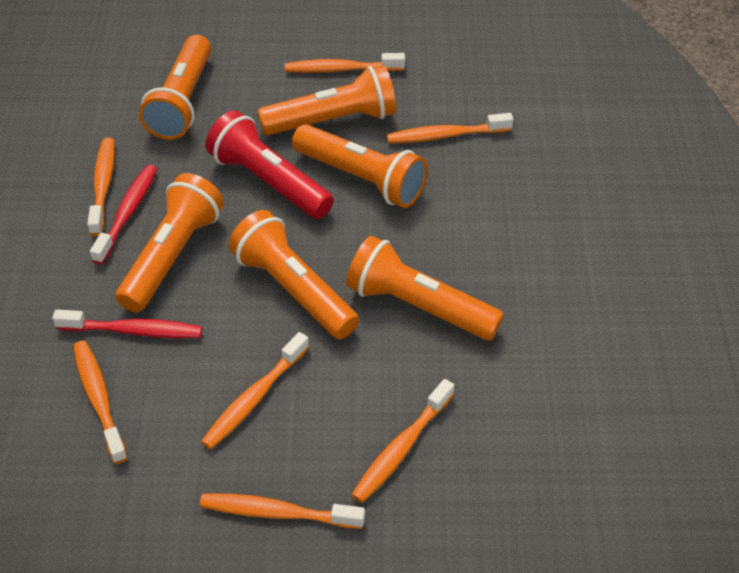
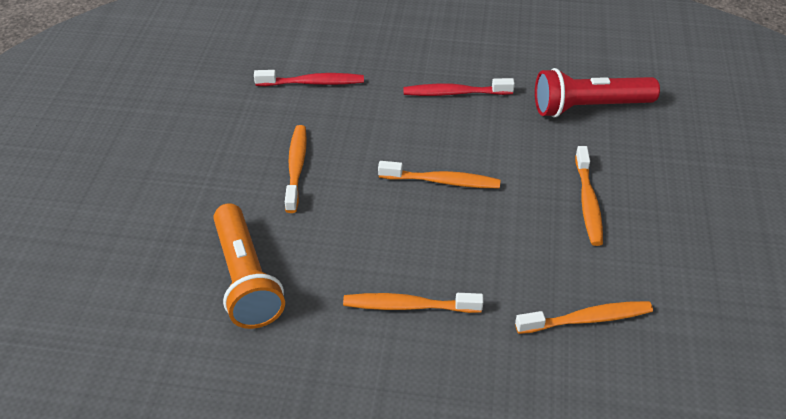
orange flashlight: 6 -> 1
orange toothbrush: 7 -> 5

